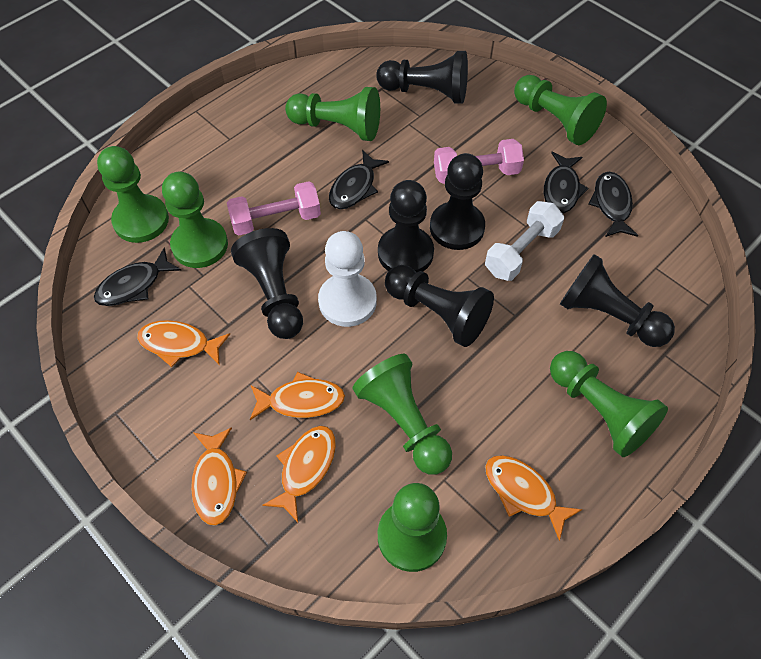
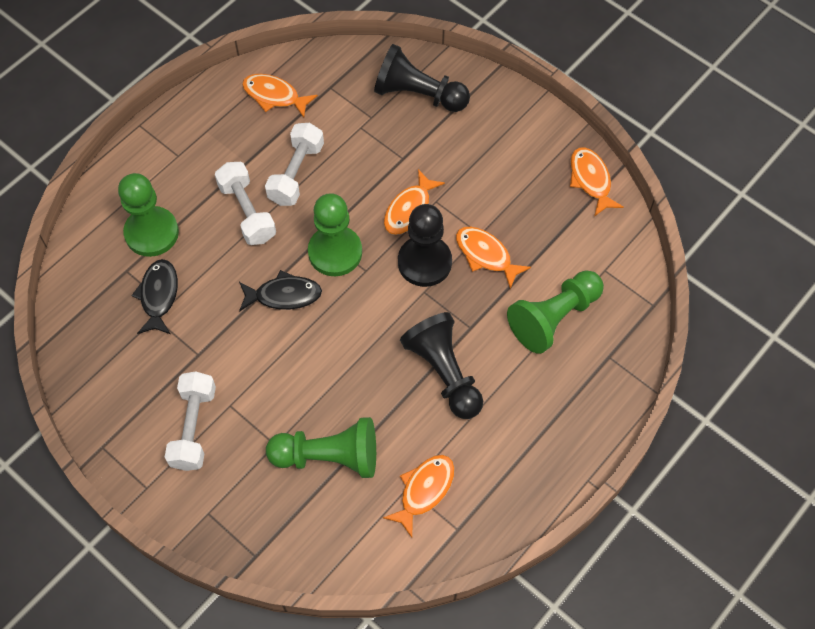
black fish: 4 -> 2
black pawn: 6 -> 3
green pawn: 7 -> 4
pink dumbbell: 2 -> 0
white dumbbell: 1 -> 3
white pawn: 1 -> 0

